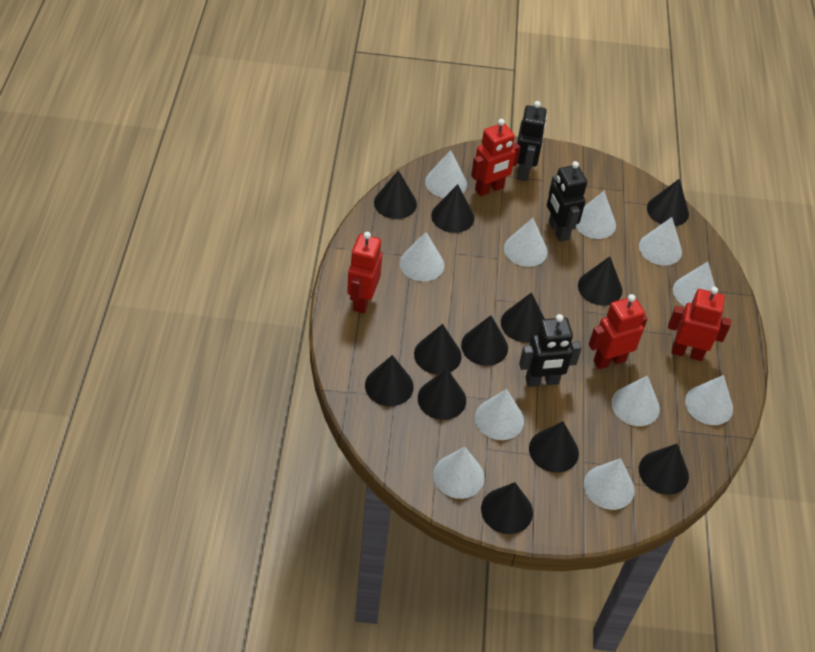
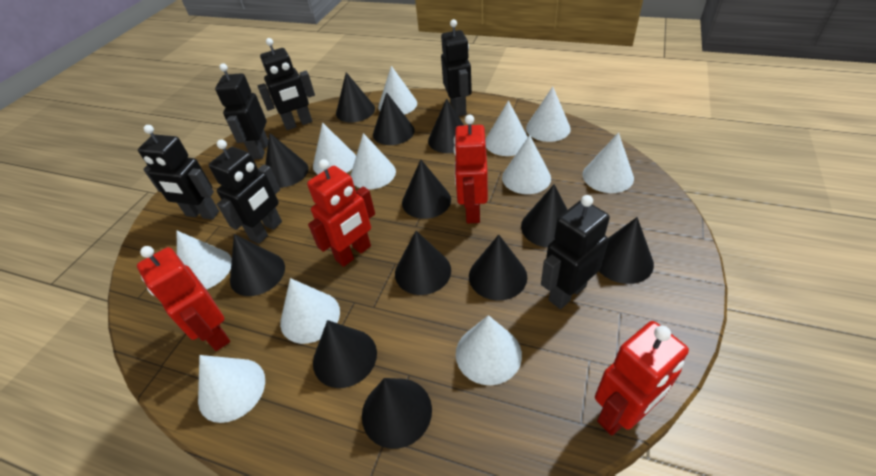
black robot: 3 -> 6

